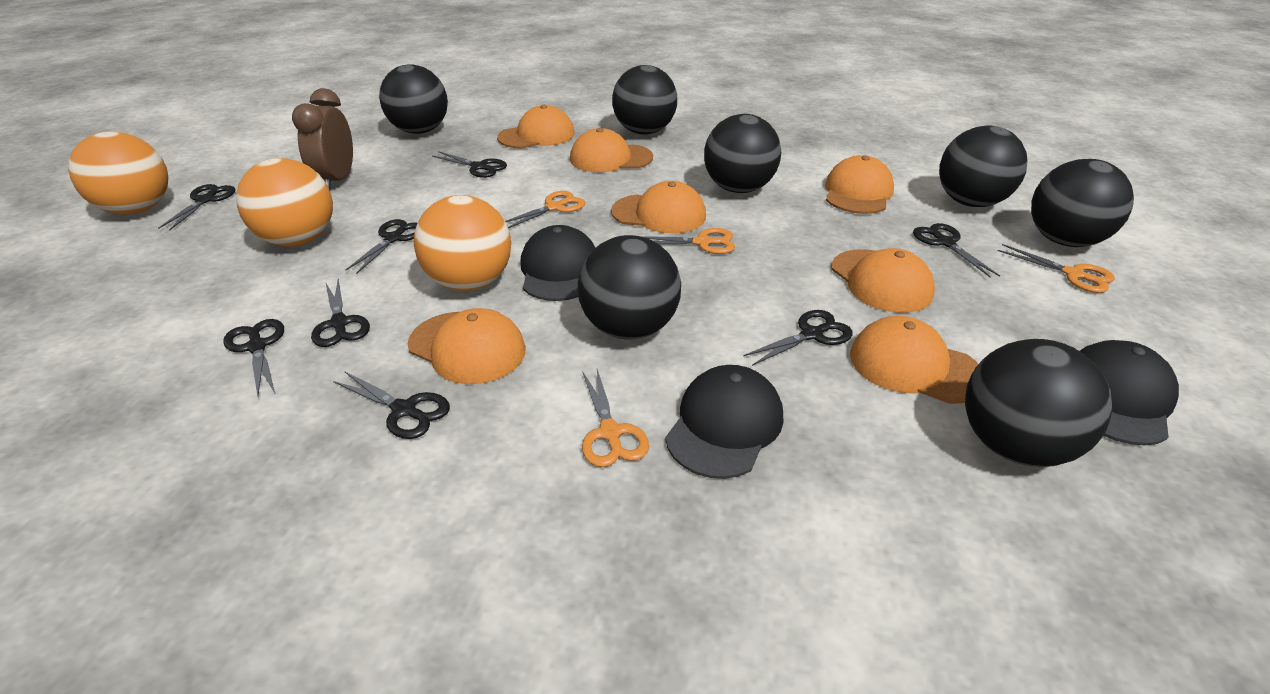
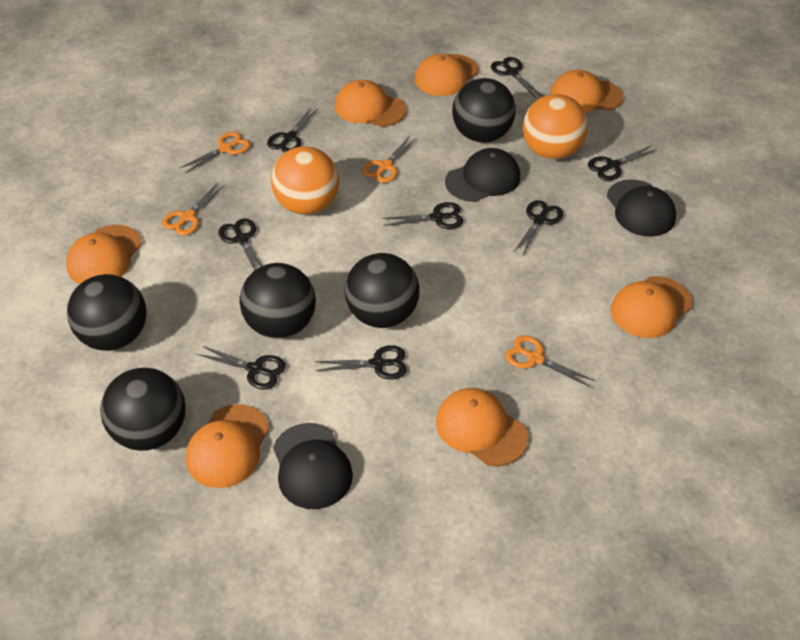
black ball: 7 -> 5
brown clock: 1 -> 0
orange ball: 3 -> 2

